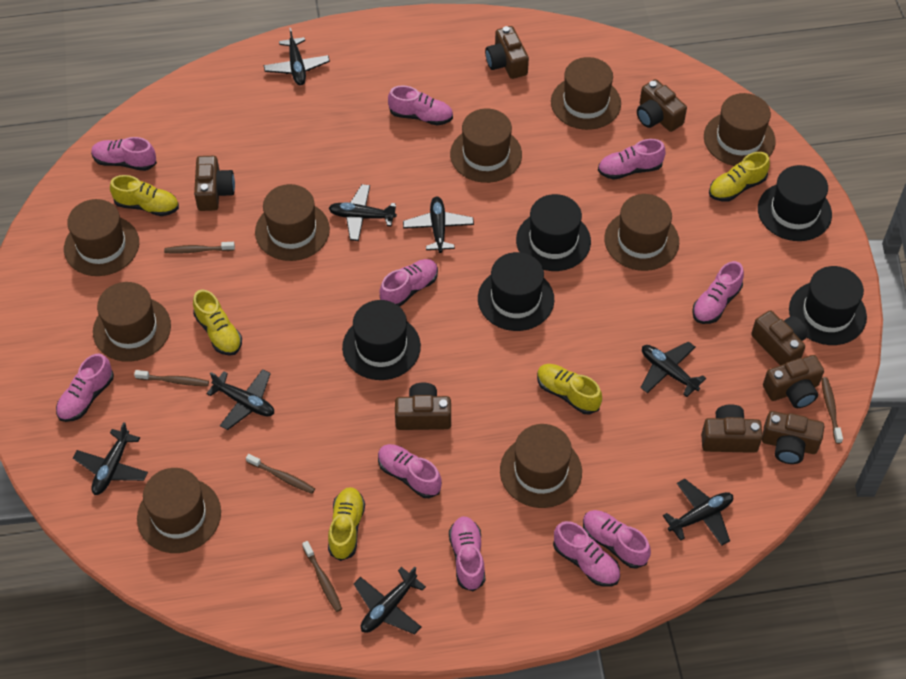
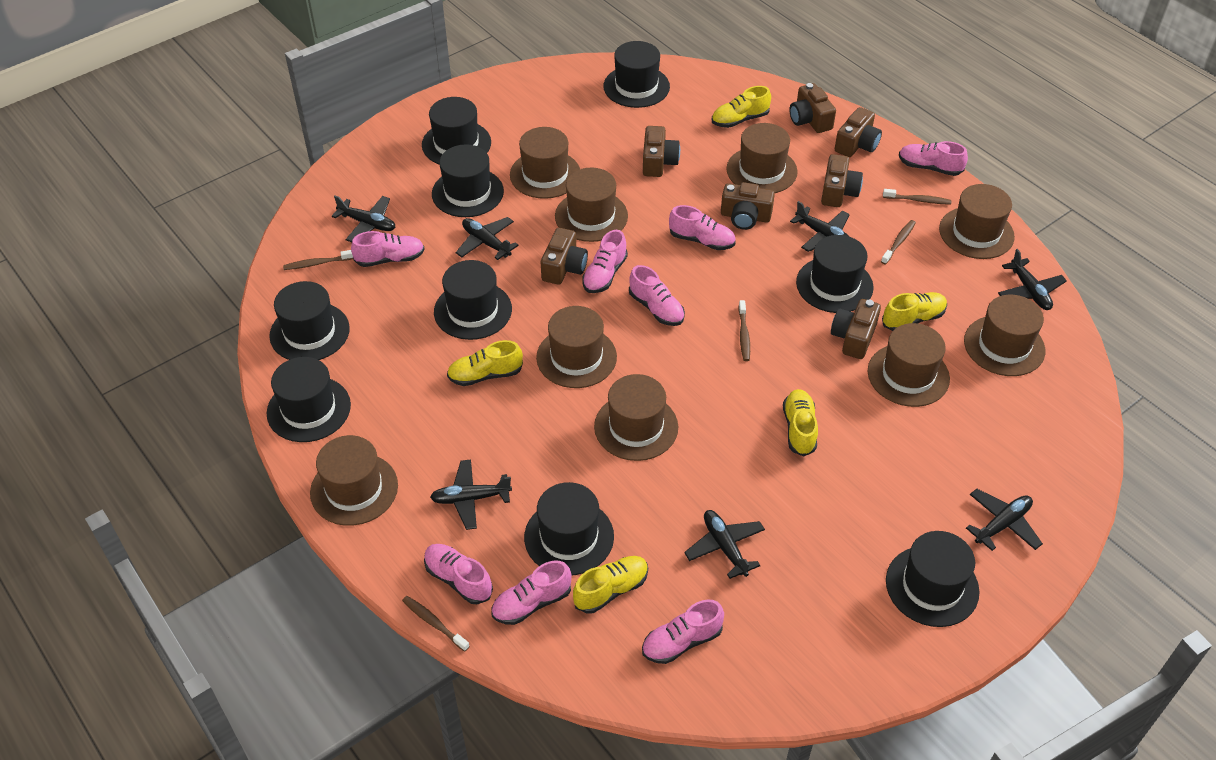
black hat: 5 -> 9
black plane: 8 -> 7
brown camera: 8 -> 7
pink shoe: 10 -> 8

